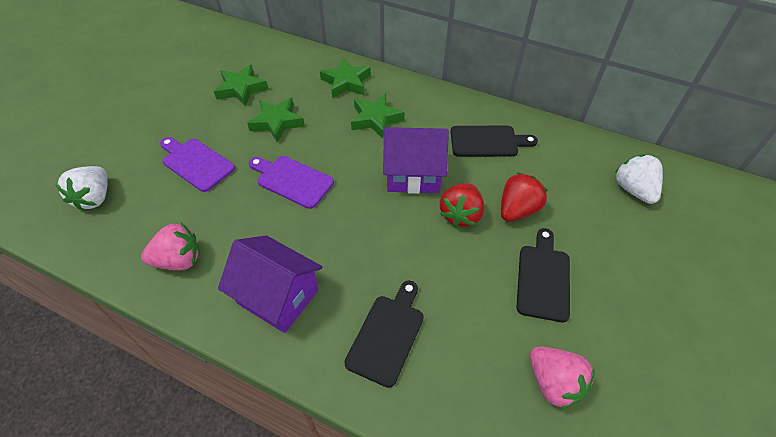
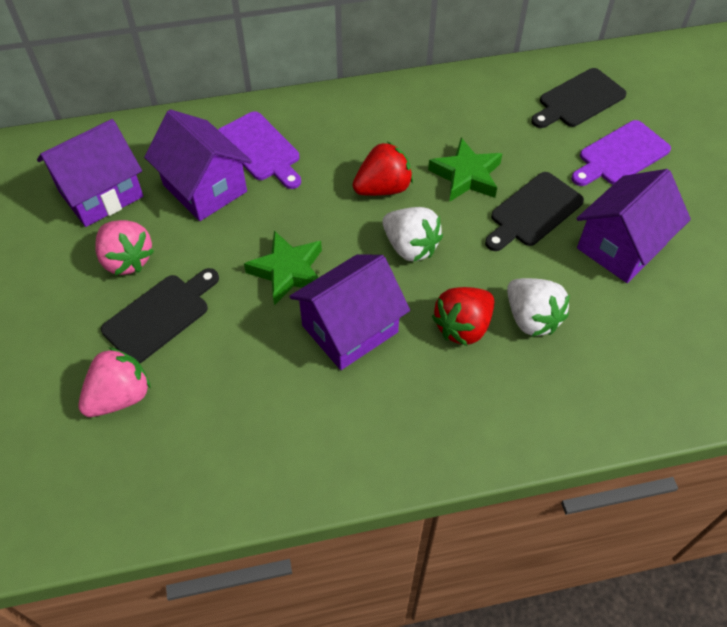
green star: 4 -> 2
purple house: 2 -> 4

